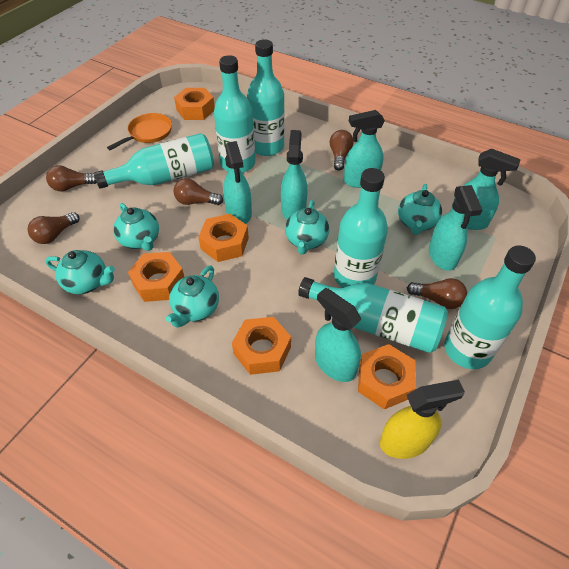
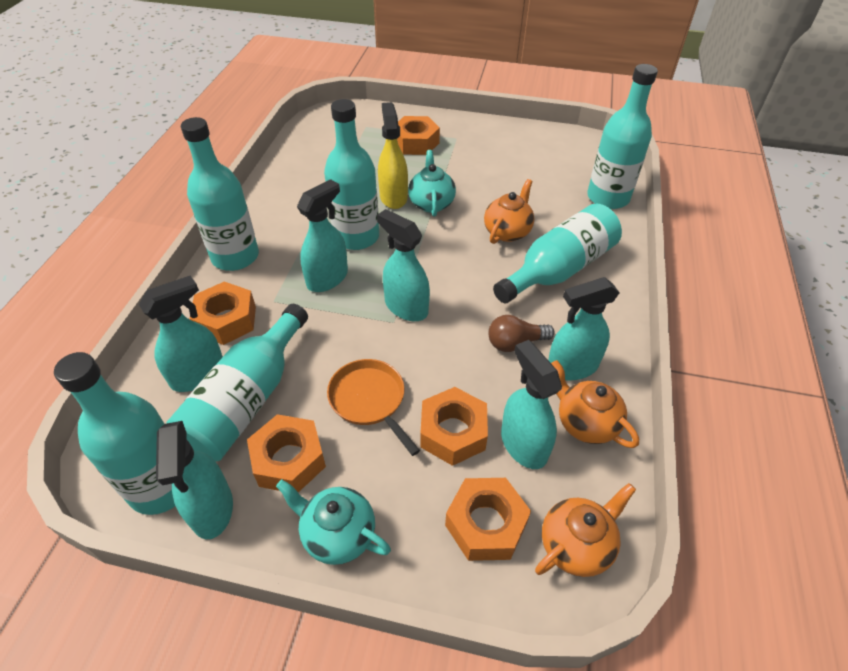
brown light bulb: 5 -> 1
orange teapot: 0 -> 3
turquoise teapot: 5 -> 2

